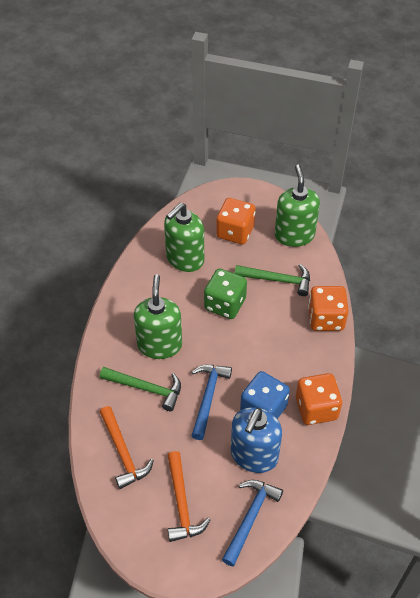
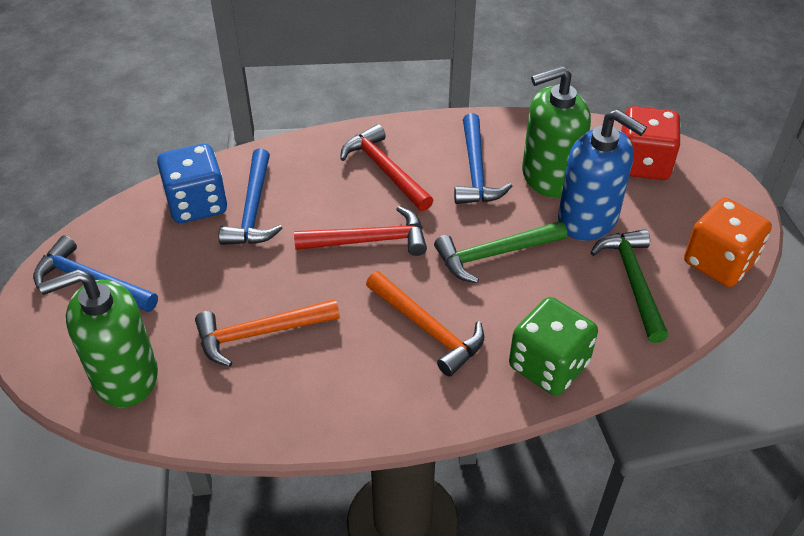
blue hammer: 2 -> 3
green soap dispenser: 3 -> 2
orange dice: 3 -> 1
red dice: 0 -> 1
red hammer: 0 -> 2

